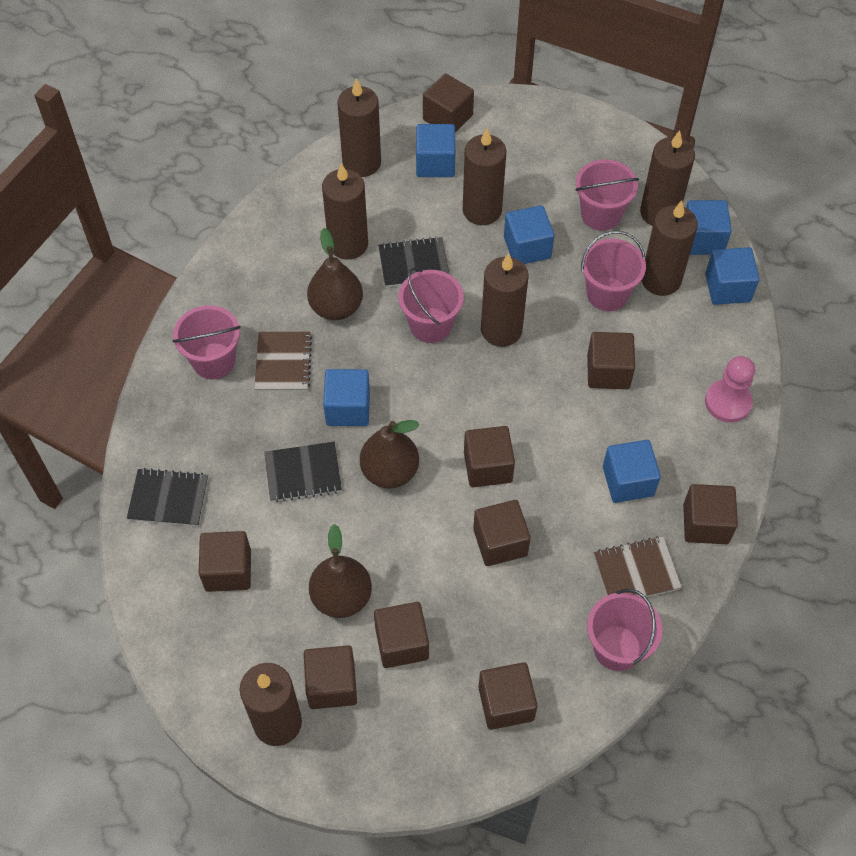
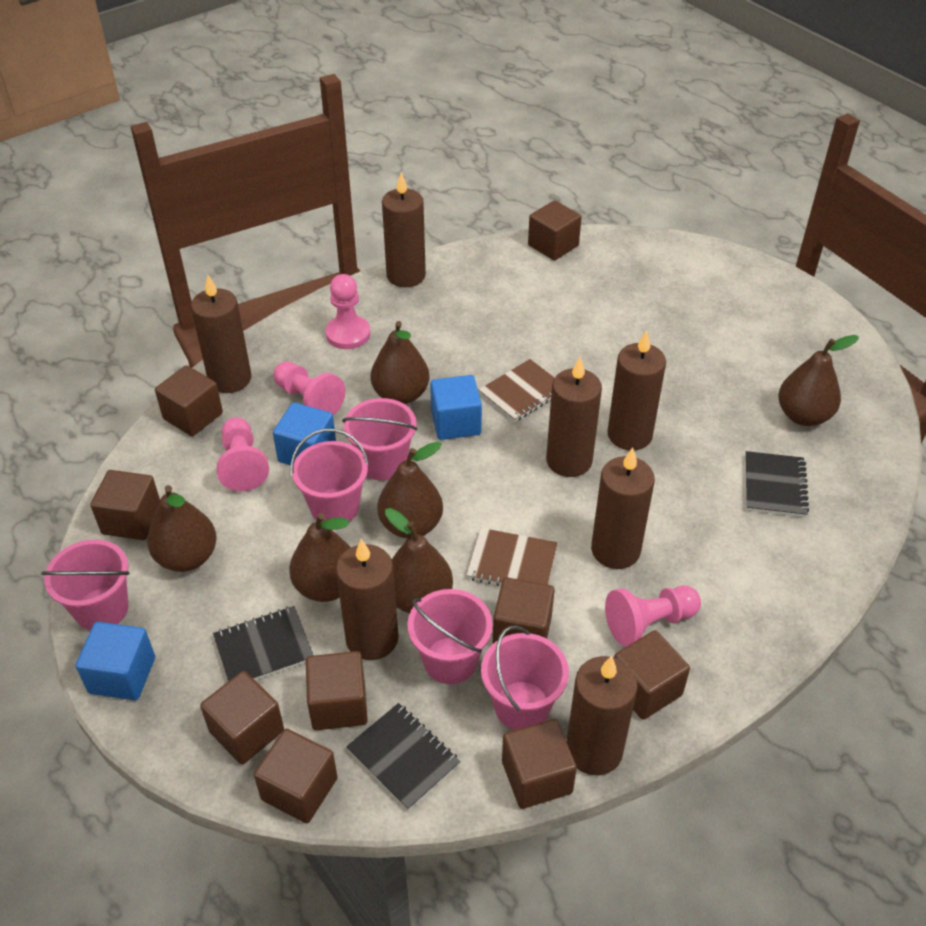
blue cube: 6 -> 3
brown pear: 3 -> 6
pink pawn: 1 -> 4

